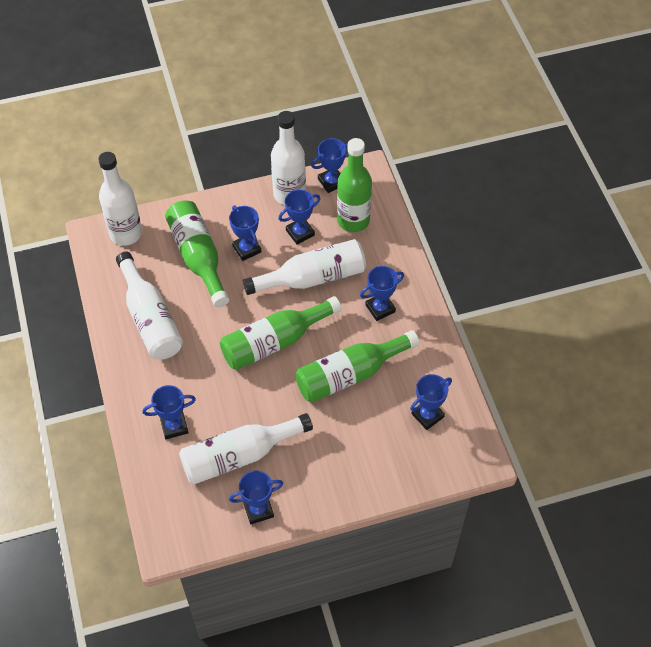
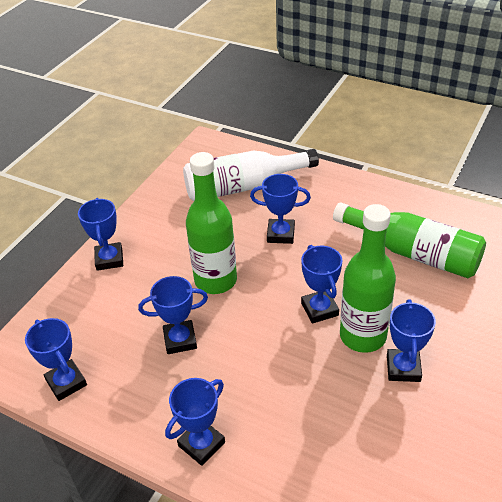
green bottle: 4 -> 3
white bottle: 5 -> 1

